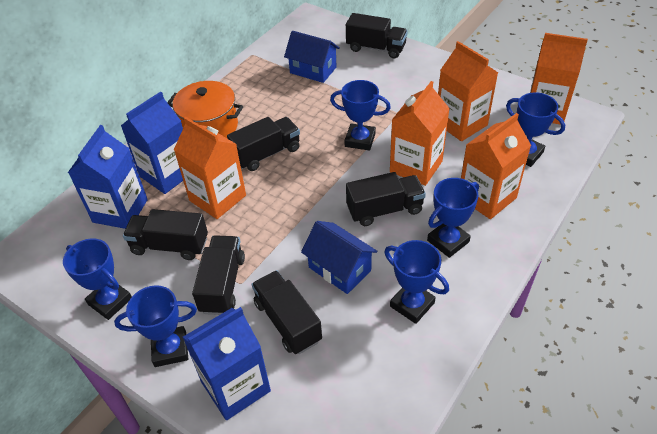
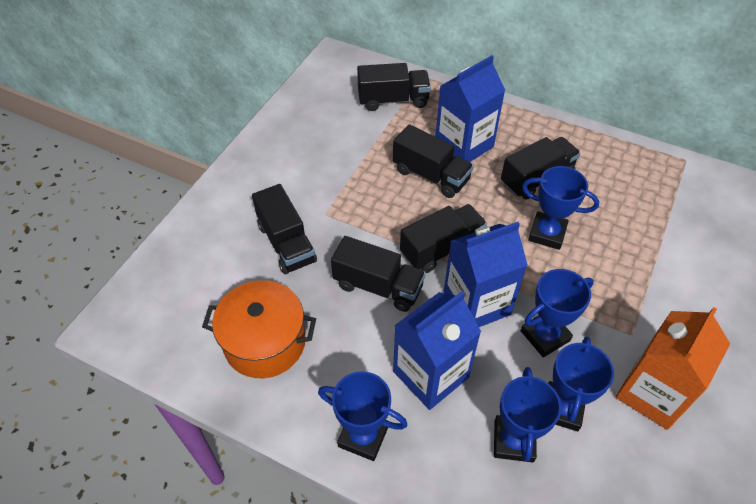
blue house: 2 -> 0
blue trophy: 6 -> 5
orange carton: 5 -> 1

